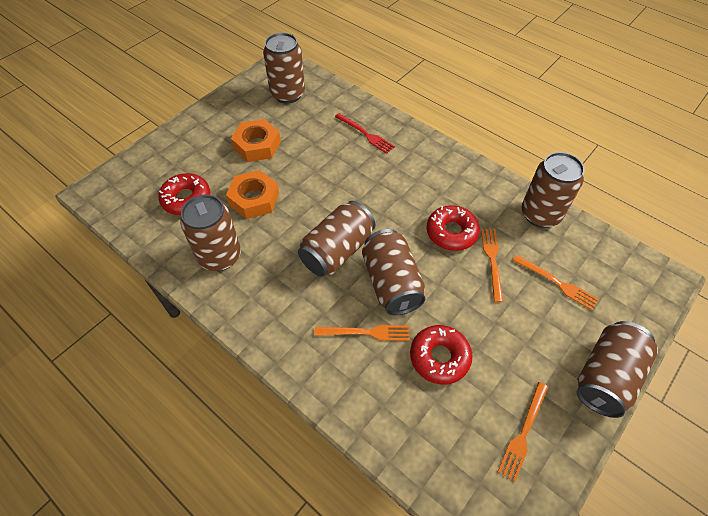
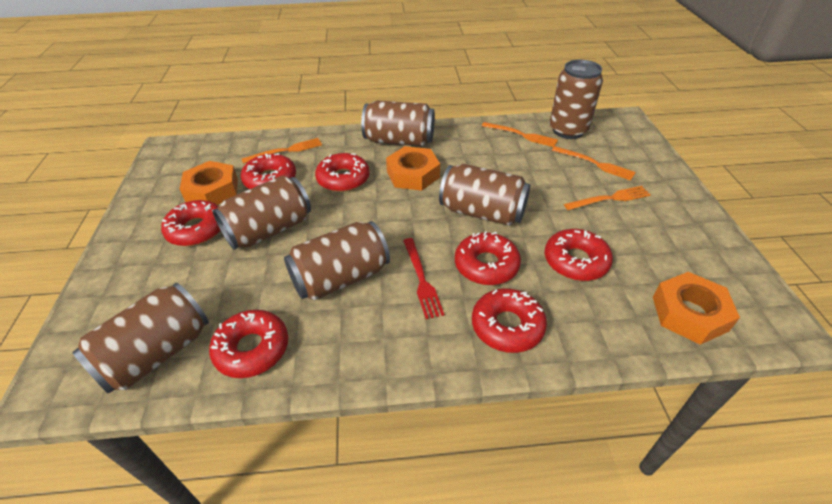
orange nut: 2 -> 3
red donut: 3 -> 7

